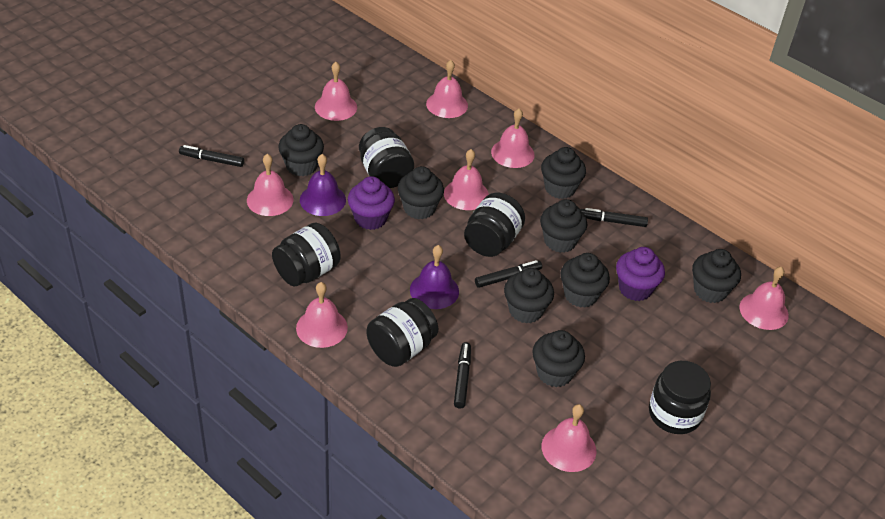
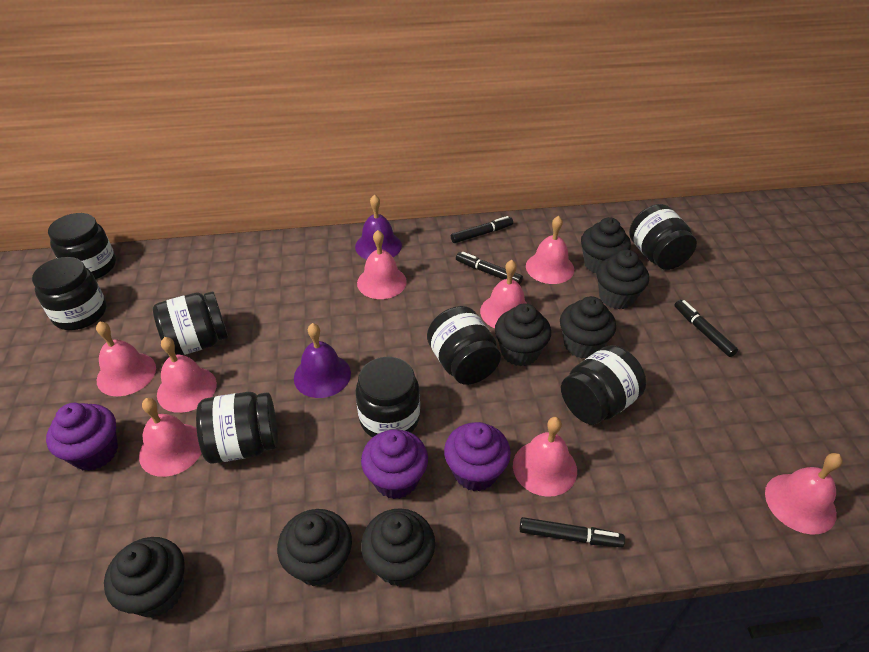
black cupcake: 8 -> 7
black jar: 5 -> 8
purple cupcake: 2 -> 3

